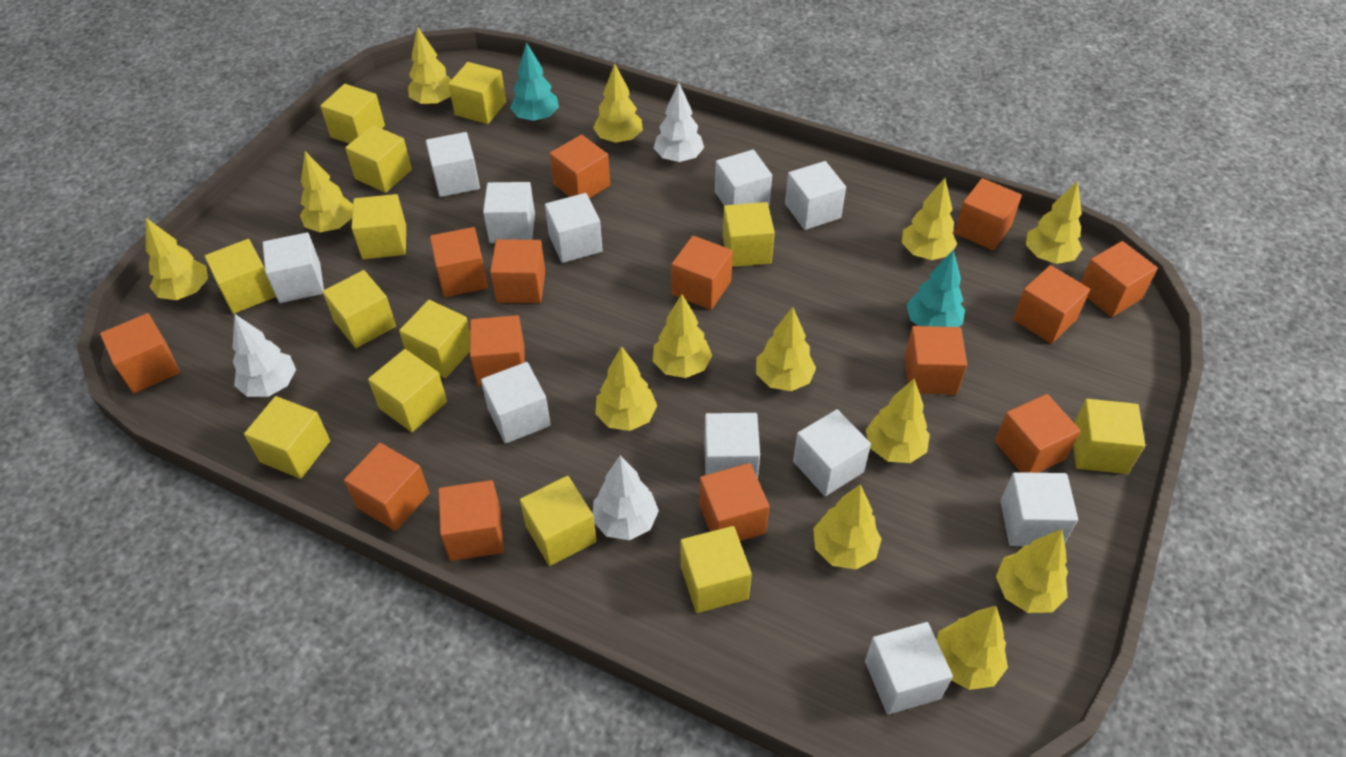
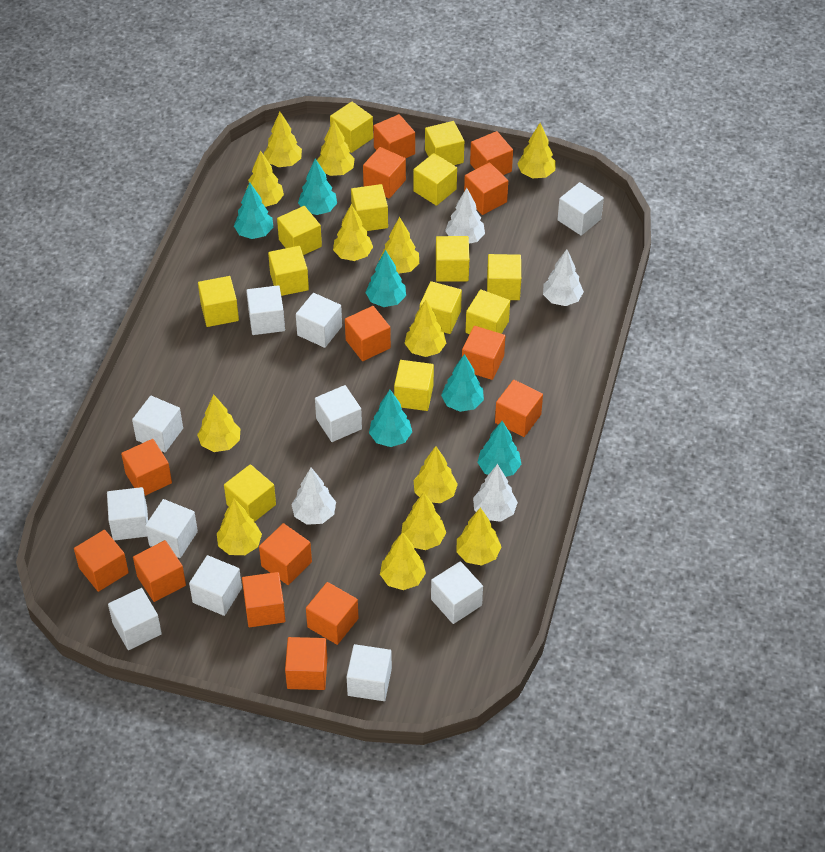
turquoise tree: 2 -> 6
white tree: 3 -> 4

